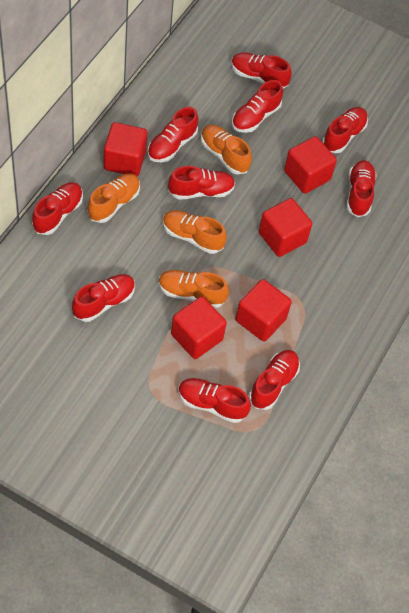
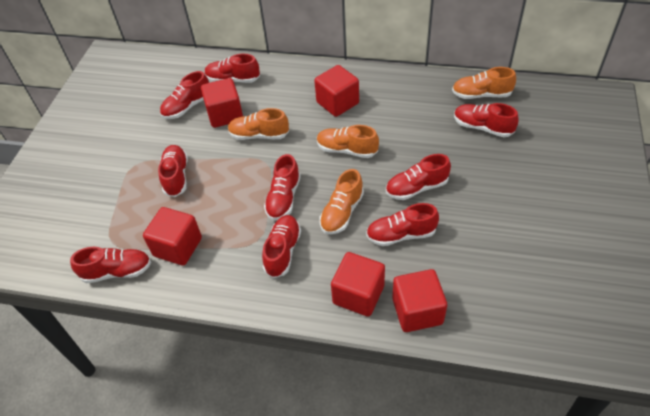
red shoe: 10 -> 9

